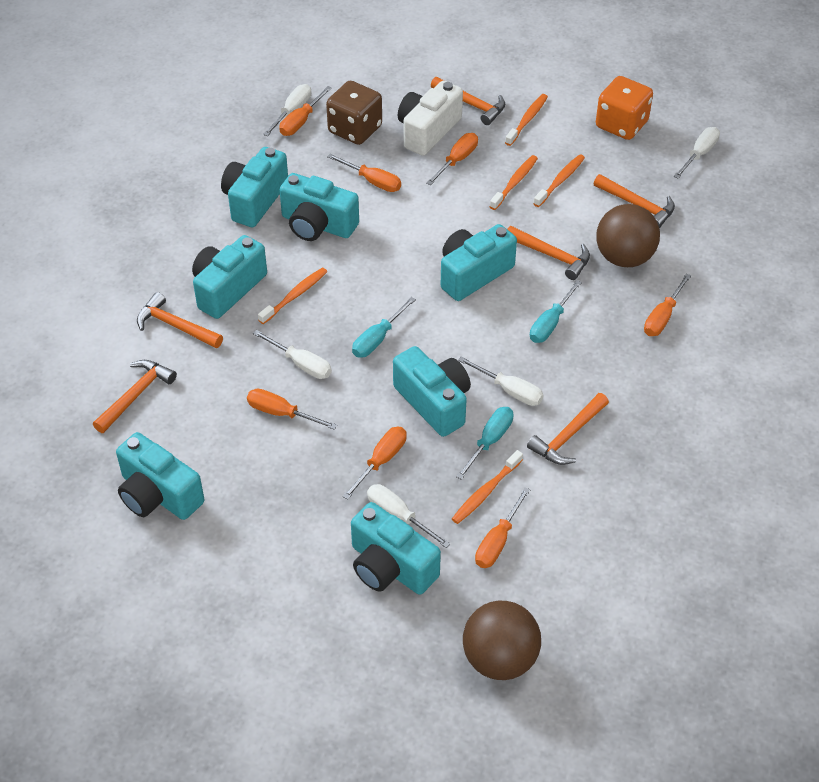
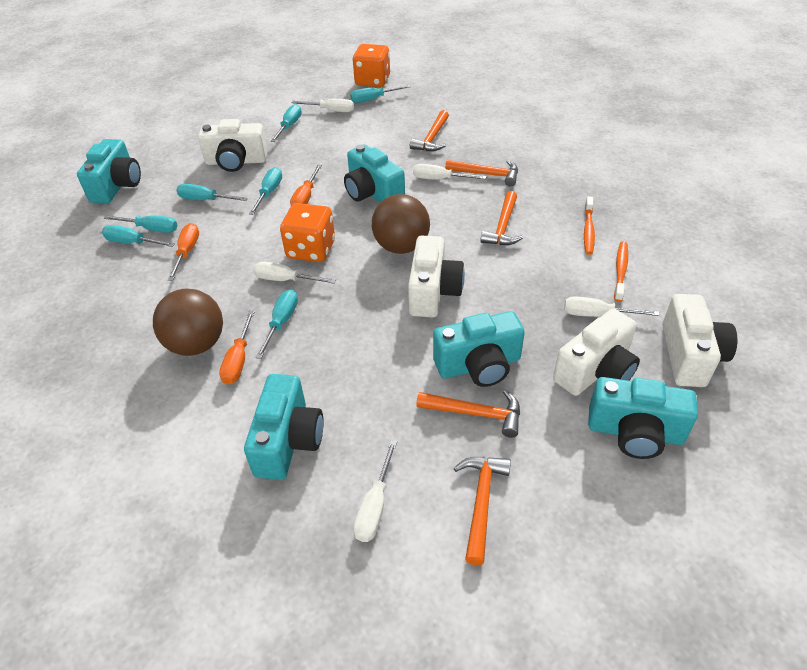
brown dice: 1 -> 0
orange dice: 1 -> 2
orange hammer: 6 -> 5
orange screwdriver: 7 -> 3
orange toothbrush: 5 -> 2
turquoise camera: 7 -> 5
turquoise screwdriver: 3 -> 7
white camera: 1 -> 4

